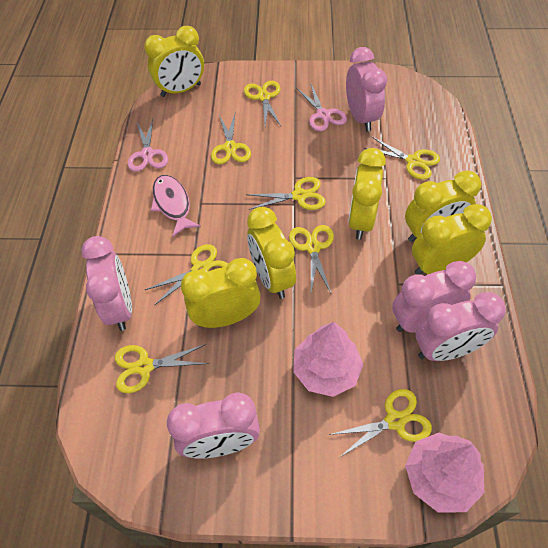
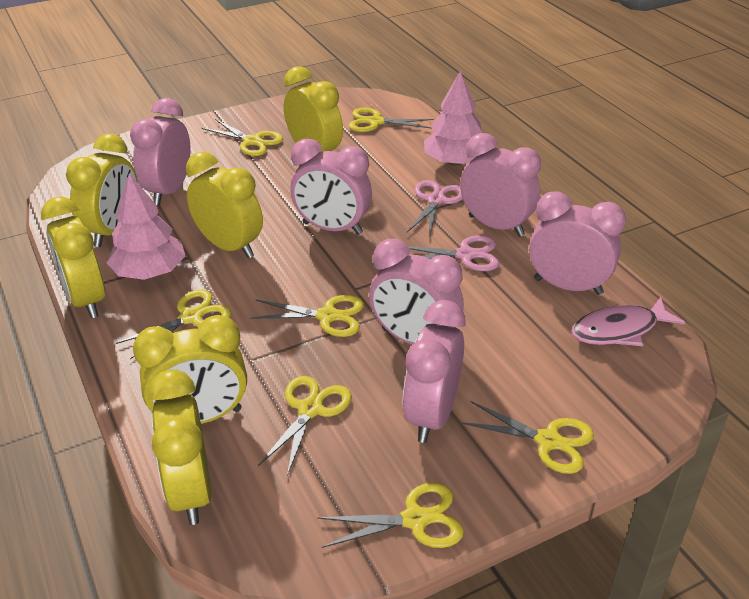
pink clock: 5 -> 6
yellow scissors: 8 -> 7

